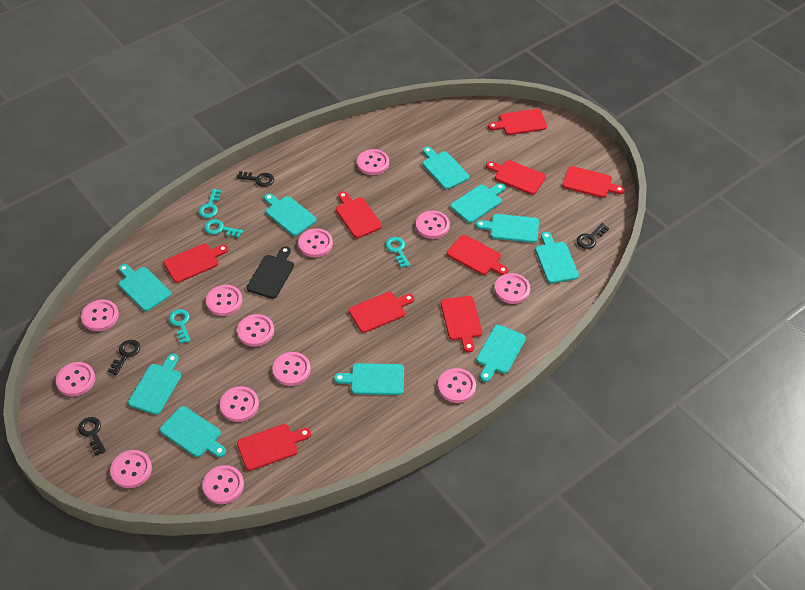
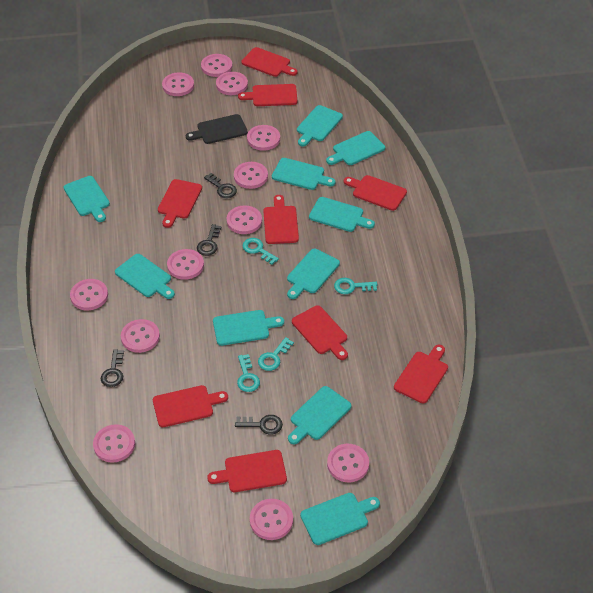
pink button: 13 -> 12

